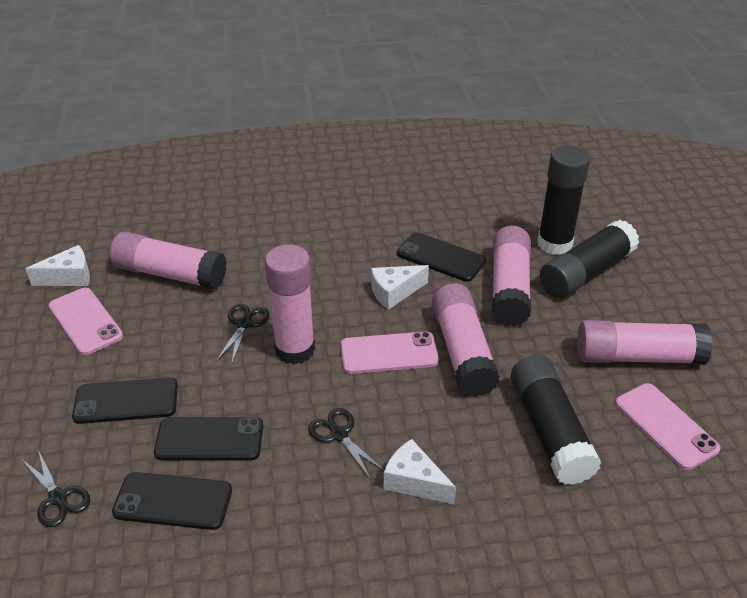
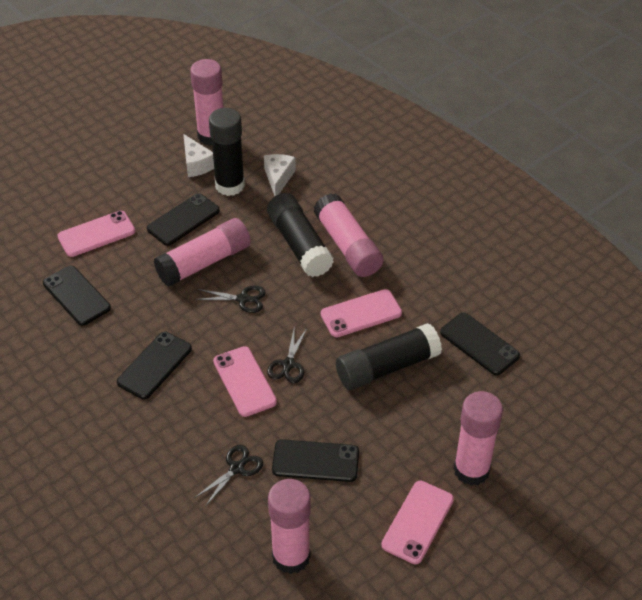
black phone: 4 -> 5
pink phone: 3 -> 4
white cheese: 3 -> 2

